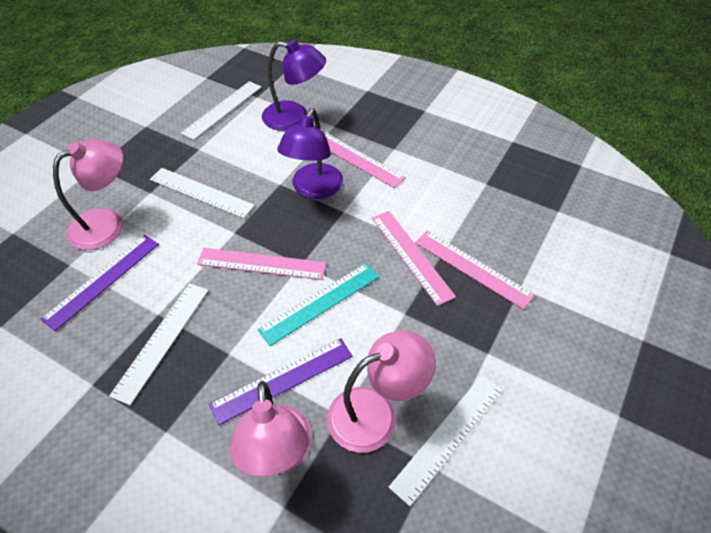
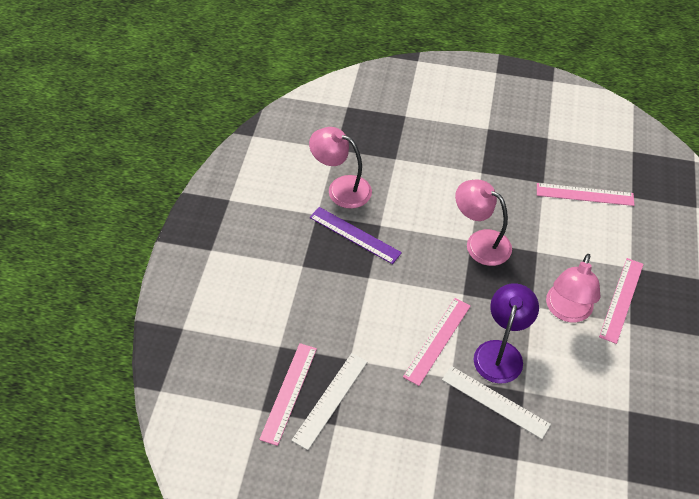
purple lamp: 2 -> 1
purple ruler: 2 -> 1
turquoise ruler: 1 -> 0
white ruler: 4 -> 2

